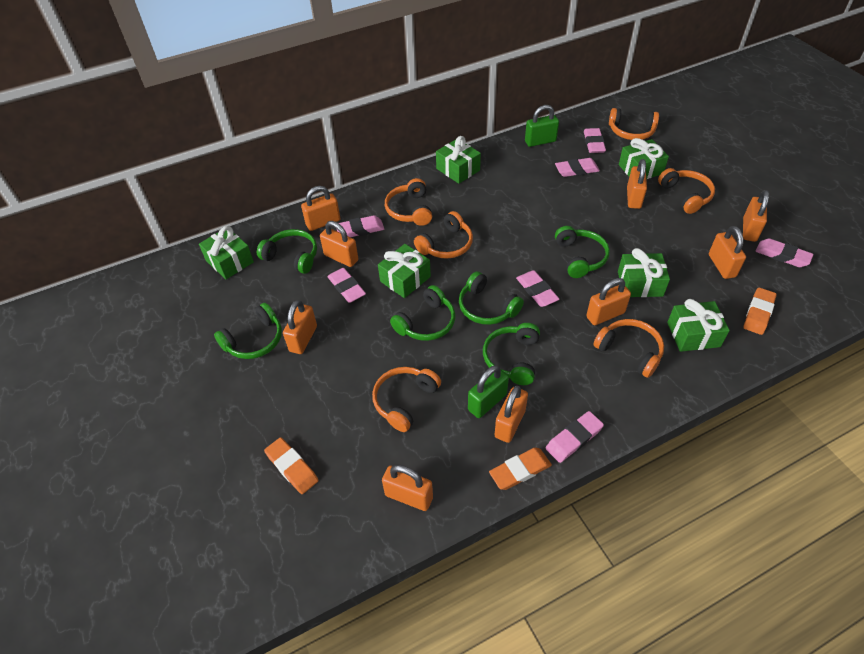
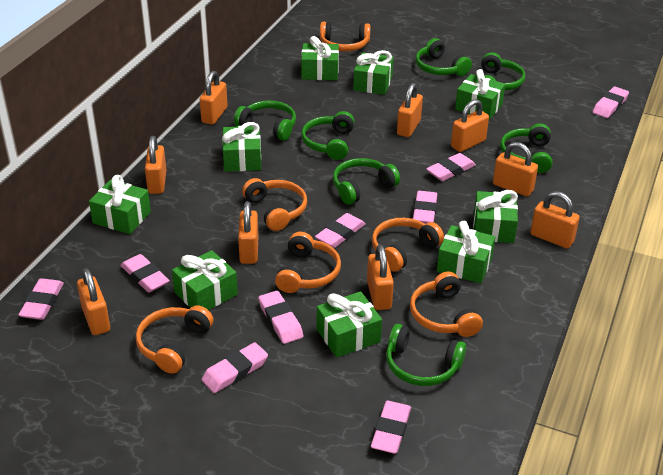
green gift: 6 -> 9
green headphones: 6 -> 7
green padlock: 2 -> 0
orange eraser: 3 -> 0
pink eraser: 7 -> 9

